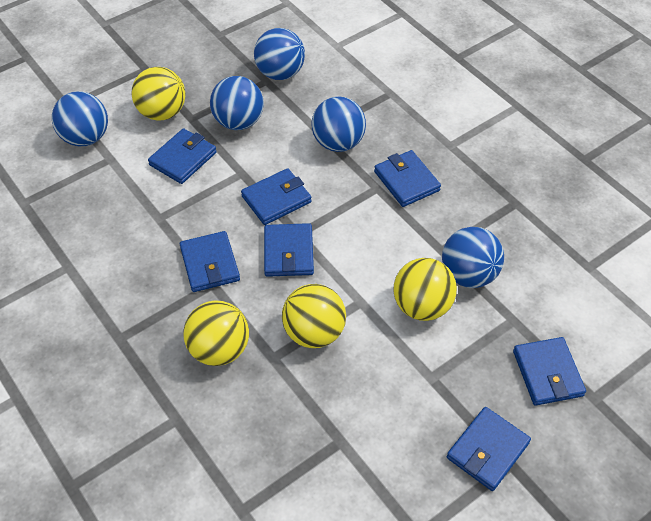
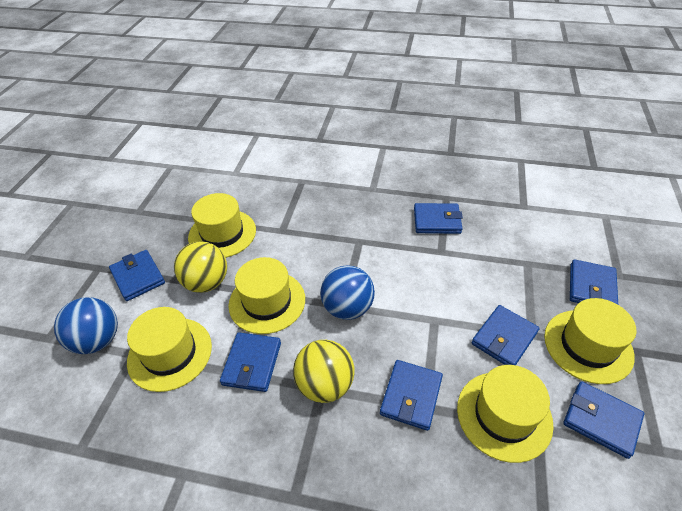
blue ball: 5 -> 2
yellow ball: 4 -> 2
yellow hat: 0 -> 5

